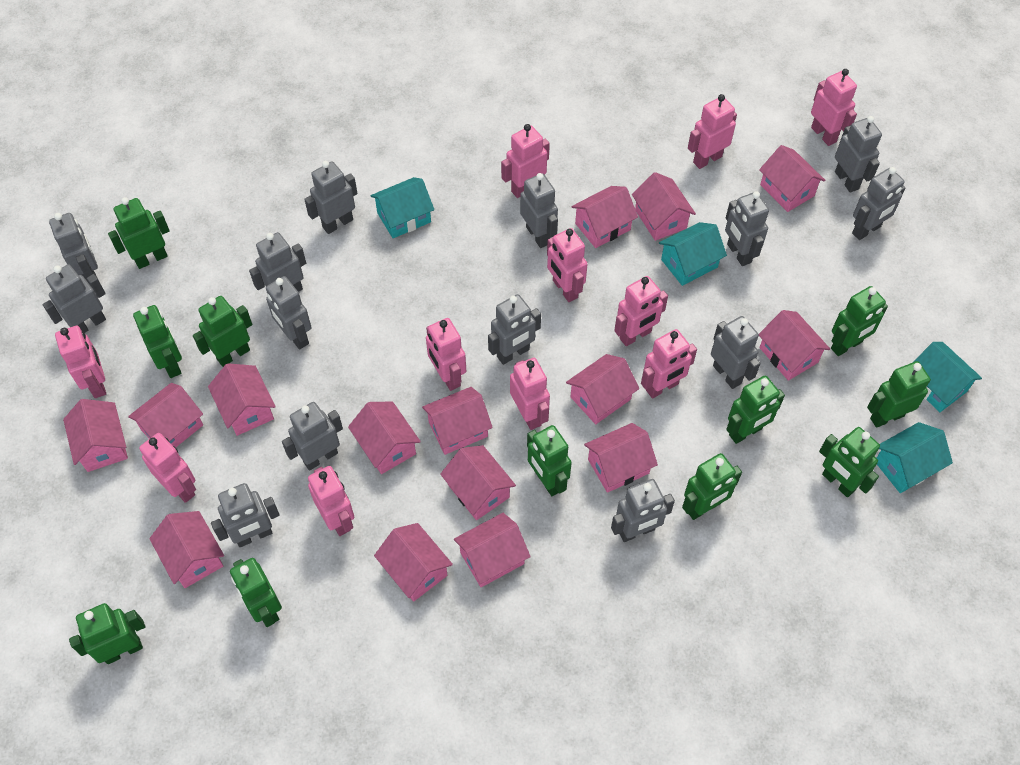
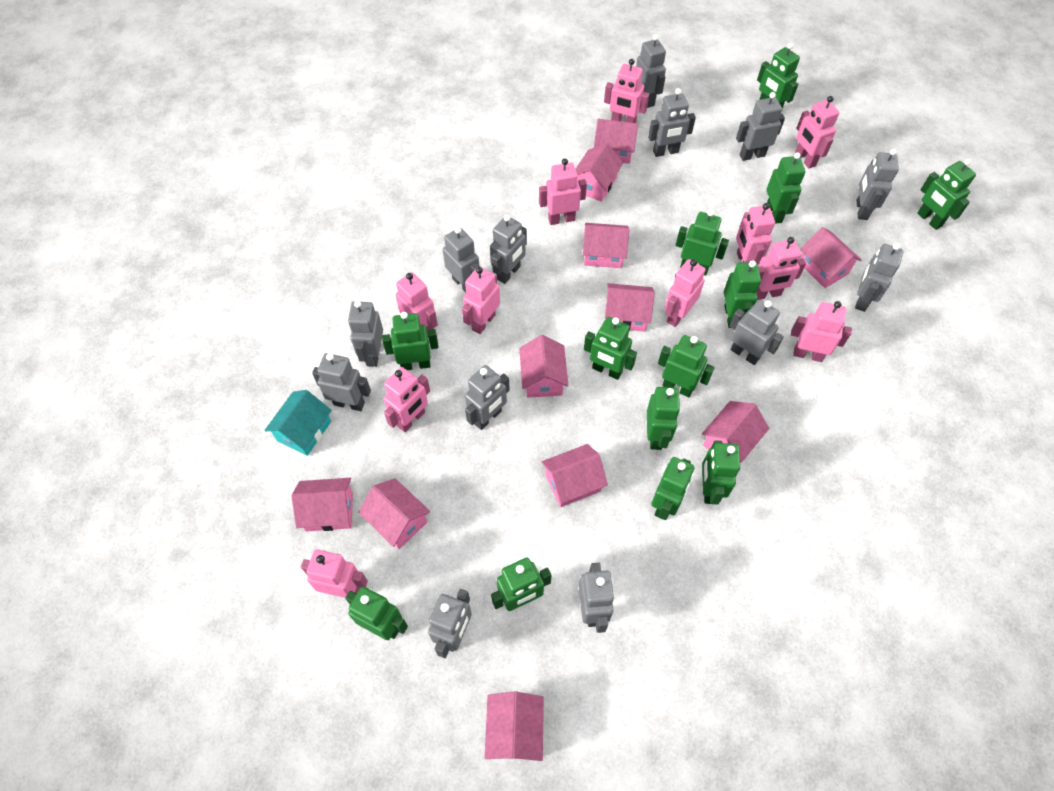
green robot: 11 -> 13
grey robot: 14 -> 13
pink house: 15 -> 11
turquoise house: 4 -> 1

